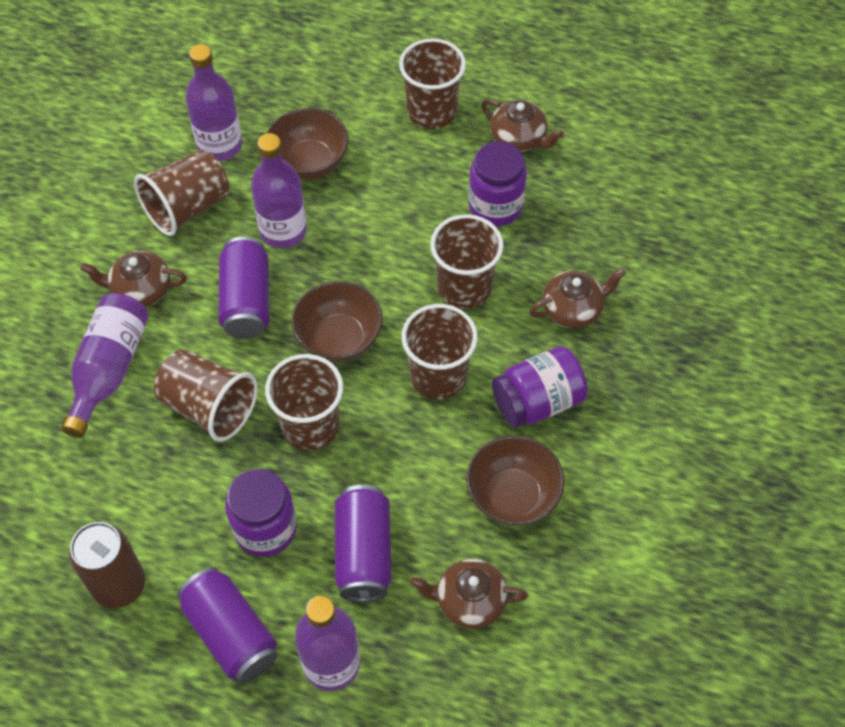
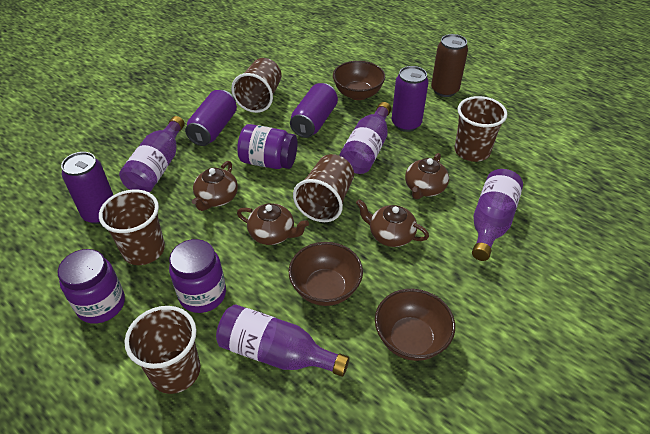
brown cup: 6 -> 5
purple can: 3 -> 4

